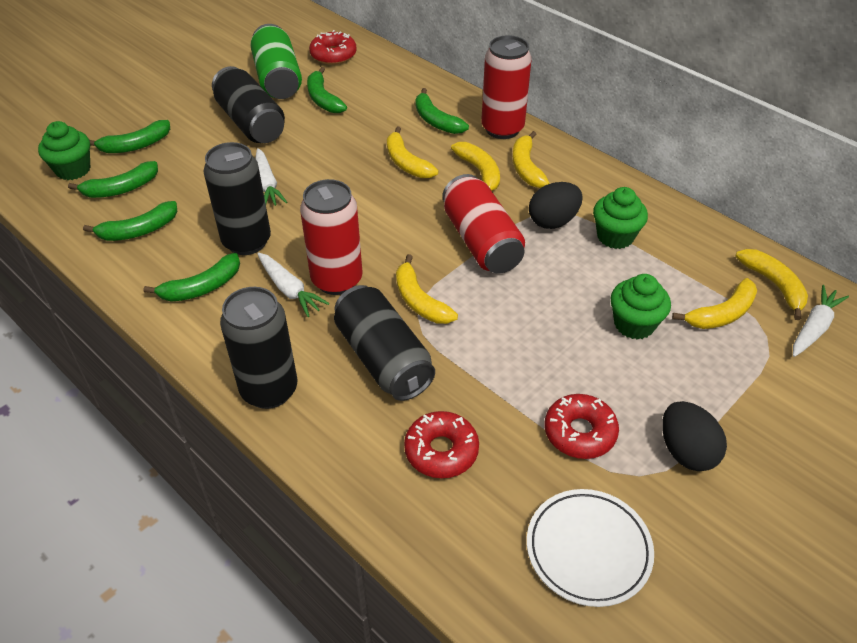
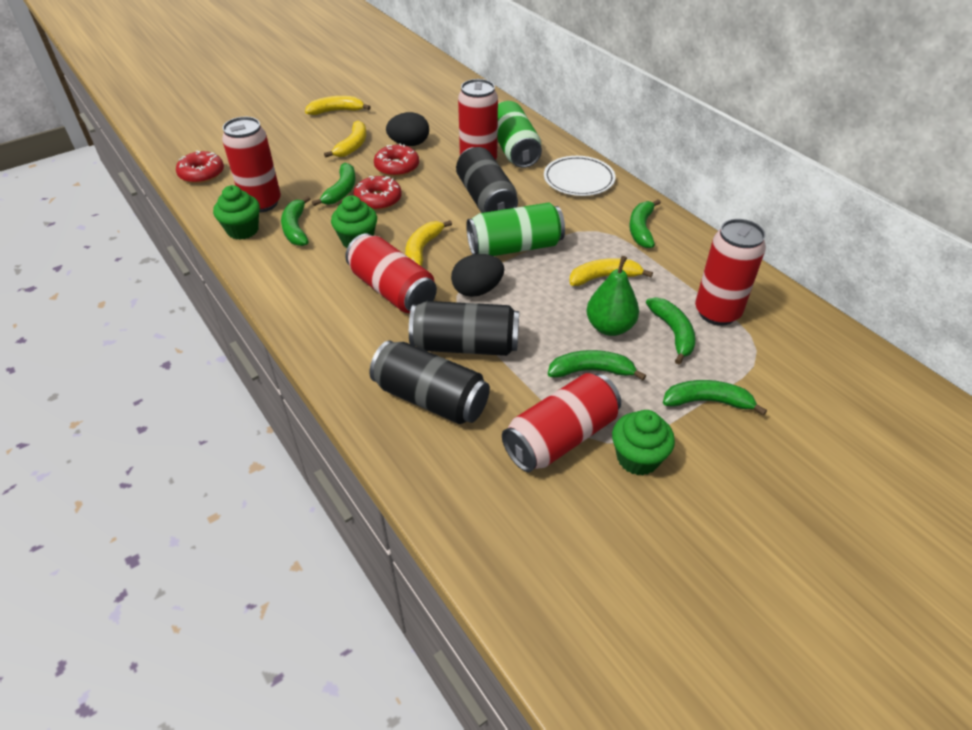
black can: 4 -> 3
green can: 1 -> 2
green pear: 0 -> 1
red can: 3 -> 5
white carrot: 3 -> 0
yellow banana: 6 -> 4

